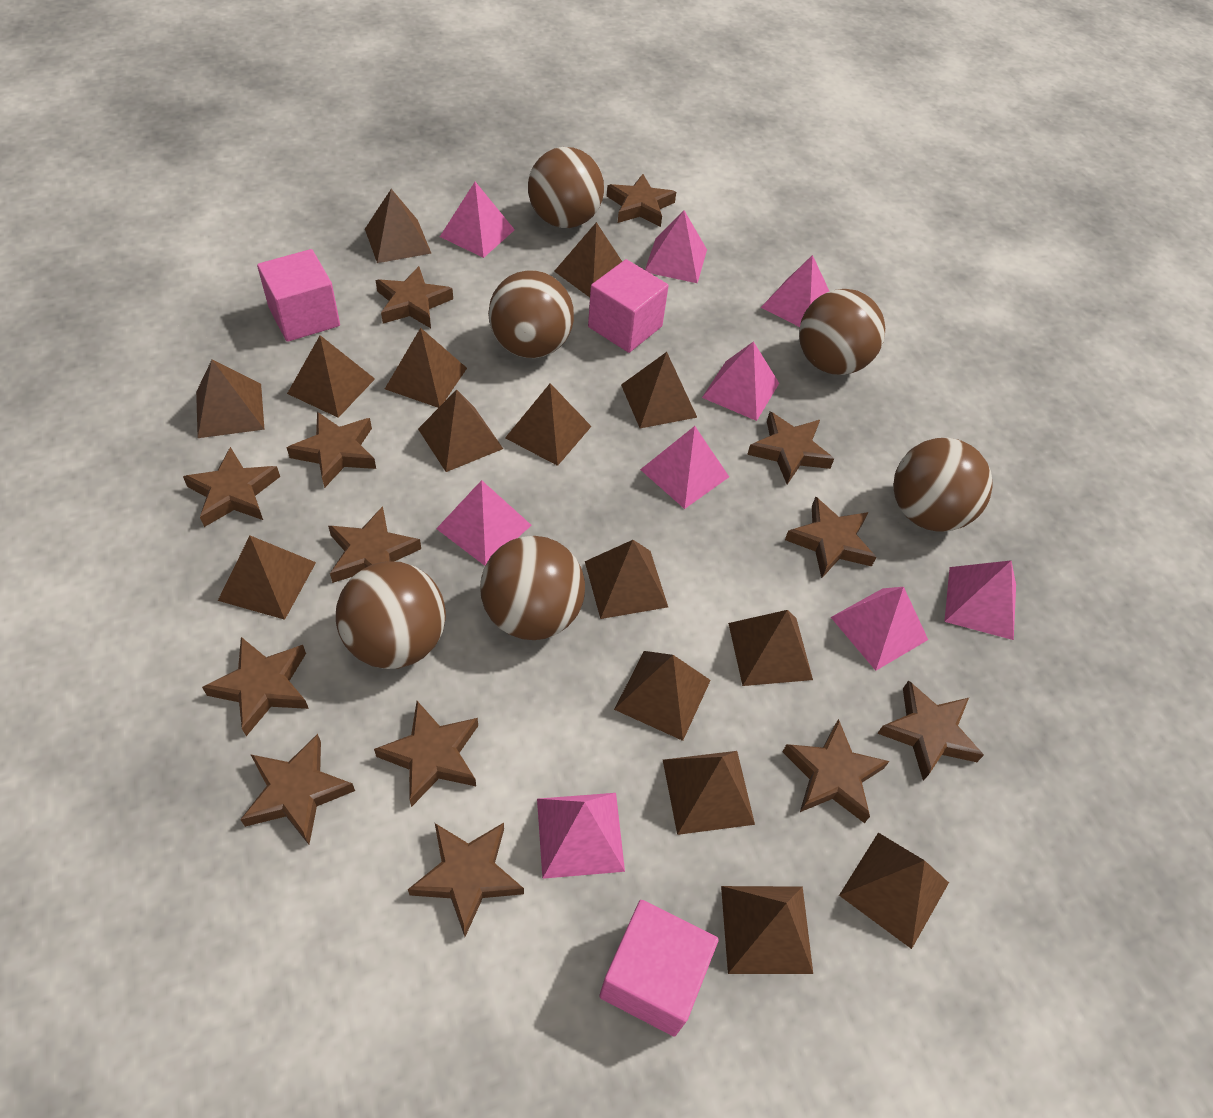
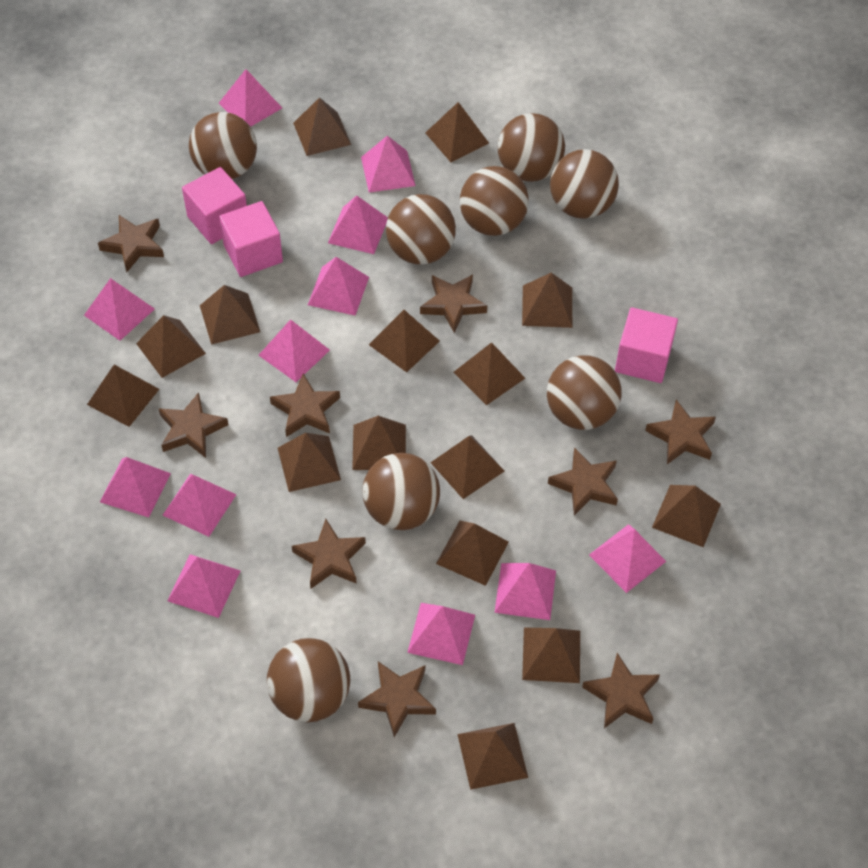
brown ball: 6 -> 8
brown star: 13 -> 9
pink pyramid: 9 -> 12

